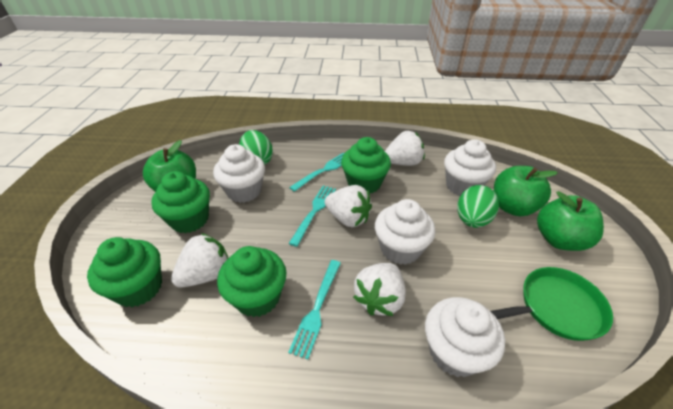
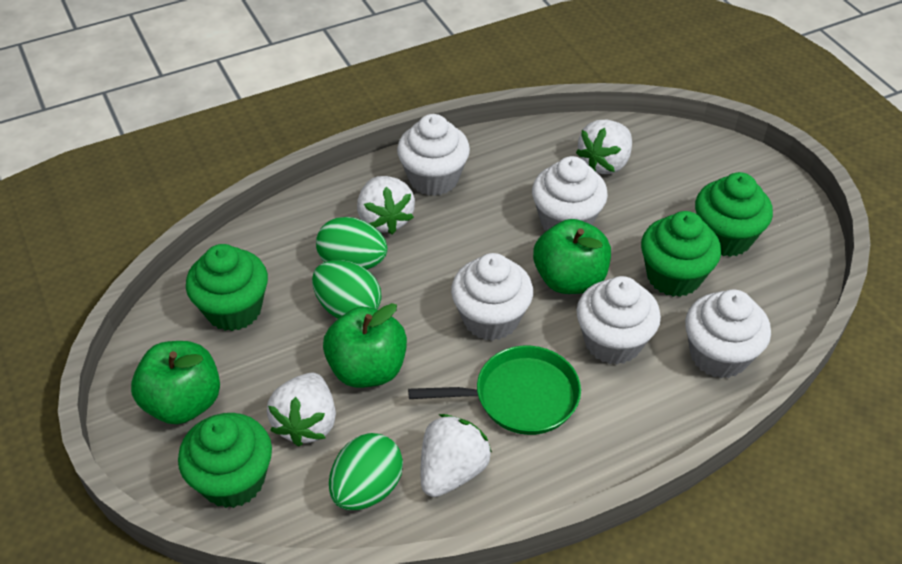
green egg: 2 -> 3
turquoise fork: 3 -> 0
white cupcake: 4 -> 5

